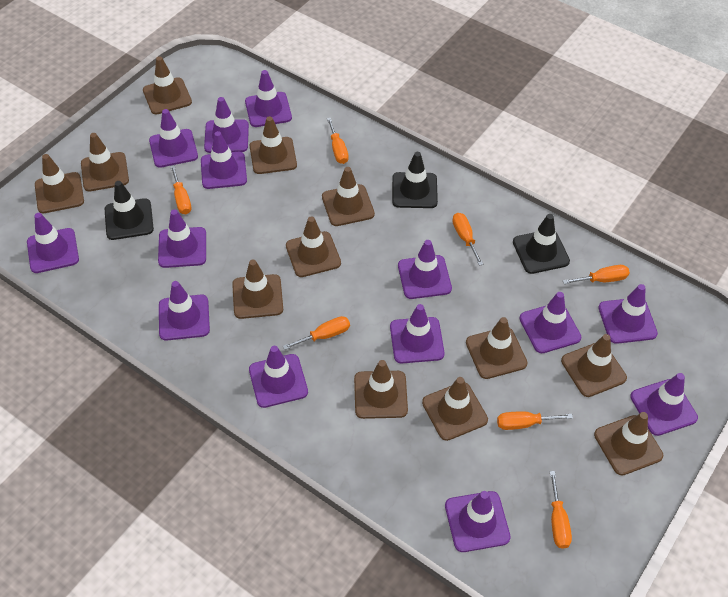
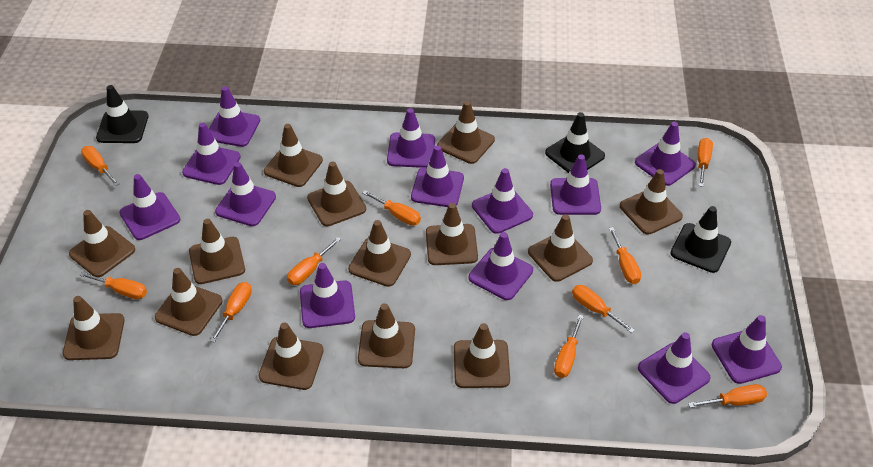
brown traffic cone: 12 -> 14
orange screwdriver: 7 -> 10
purple traffic cone: 14 -> 13

